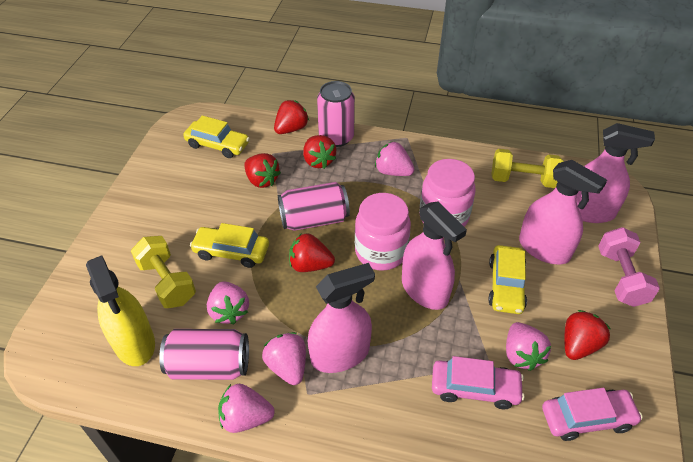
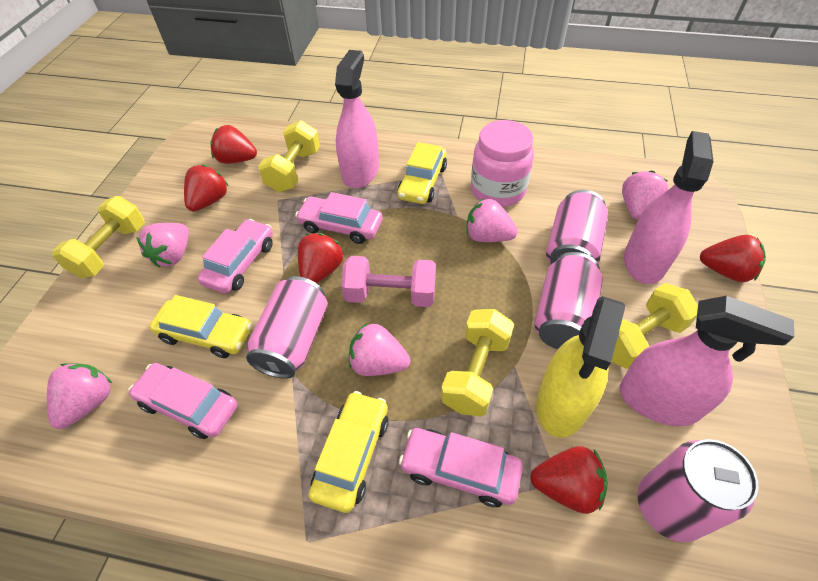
pink can: 3 -> 4
pink car: 2 -> 4
pink jar: 2 -> 1
pink spray bottle: 4 -> 3
yellow dumbbell: 2 -> 4

